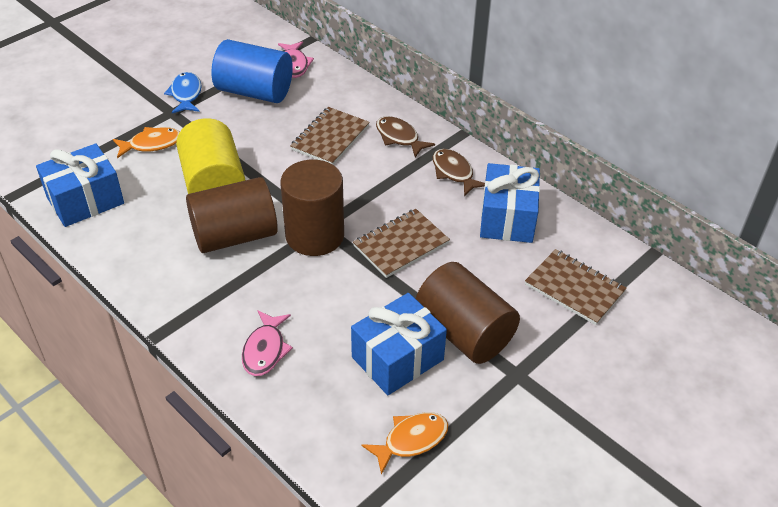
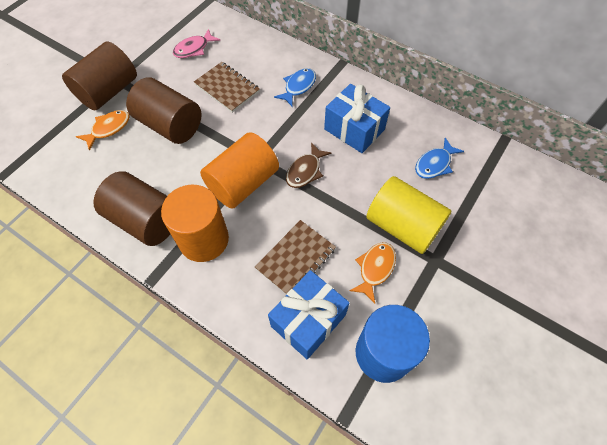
blue fish: 1 -> 2
blue gift: 3 -> 2
brown fish: 2 -> 1
brown notebook: 3 -> 2
orange cylinder: 0 -> 2
pink fish: 2 -> 1

